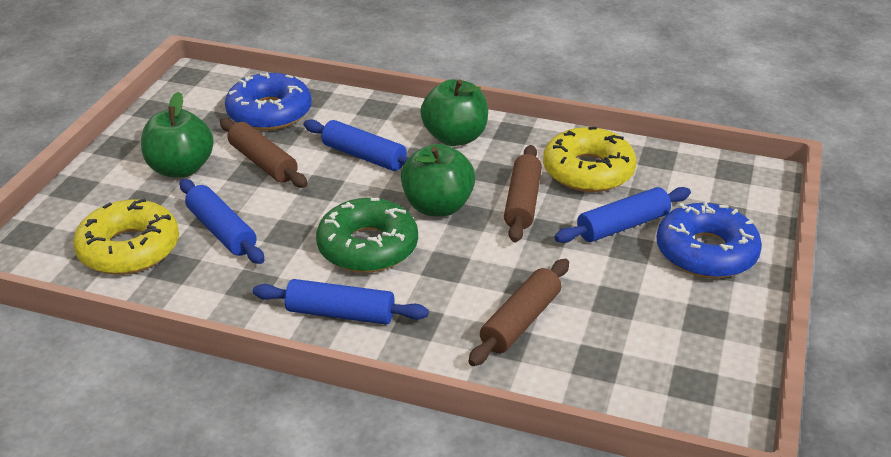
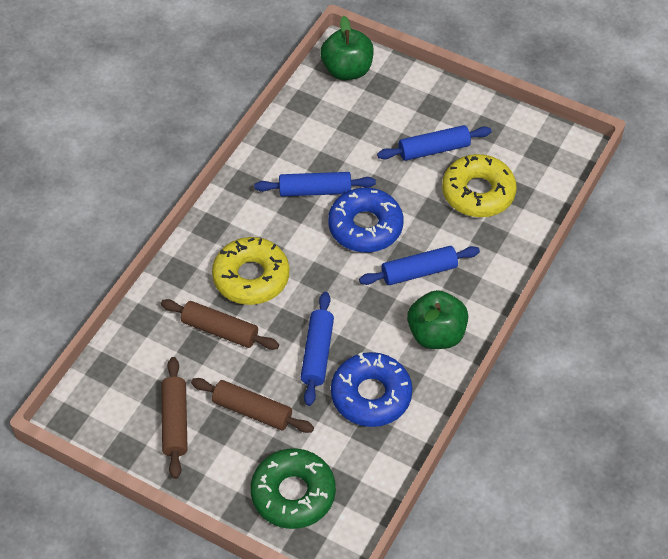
green apple: 3 -> 2

